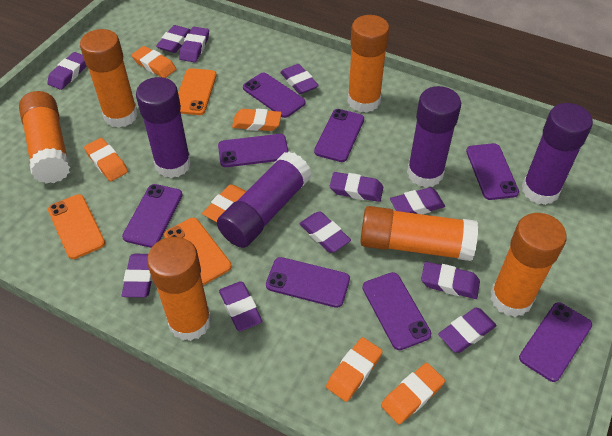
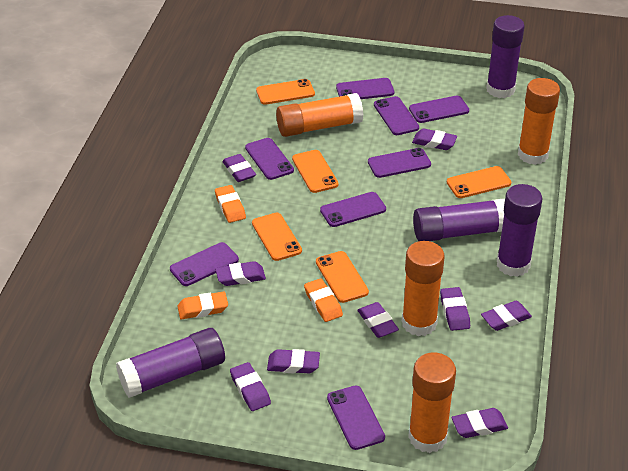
orange eraser: 6 -> 3
orange glue stick: 6 -> 4
orange phone: 3 -> 5
purple eraser: 11 -> 9

